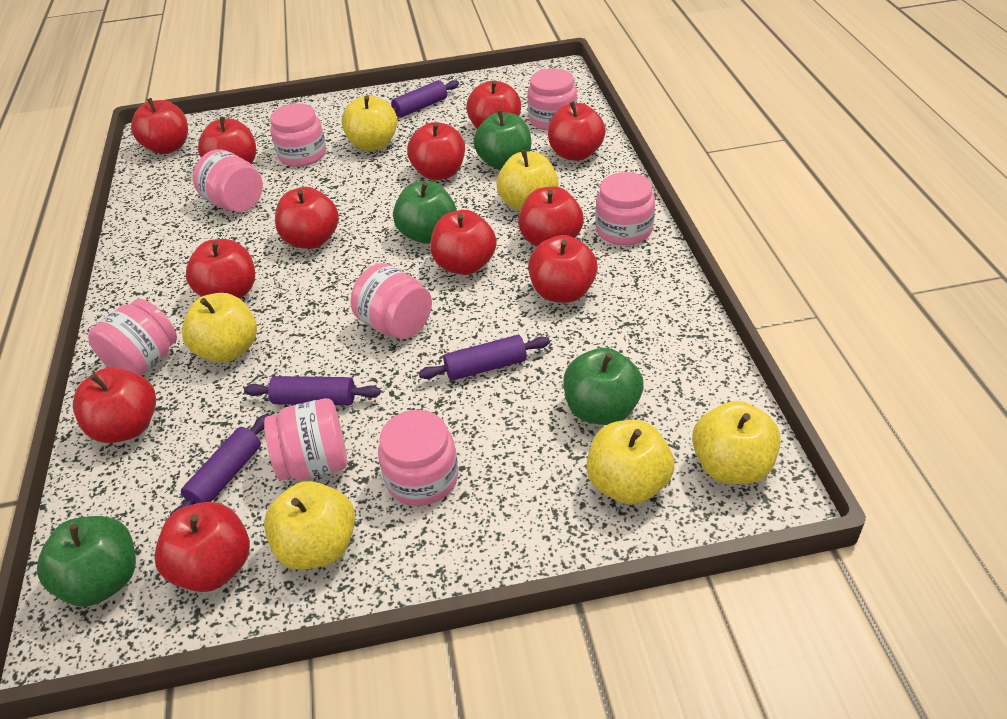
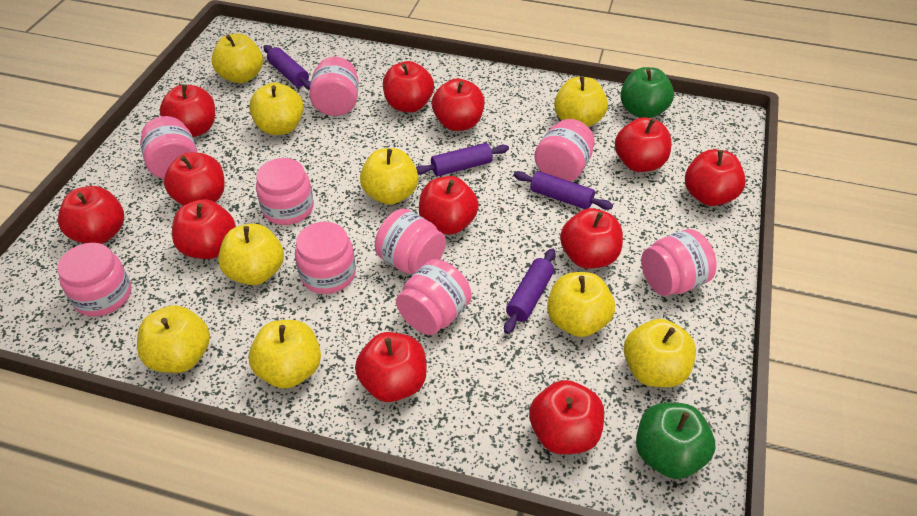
green apple: 4 -> 2
pink jar: 8 -> 9
yellow apple: 6 -> 9

